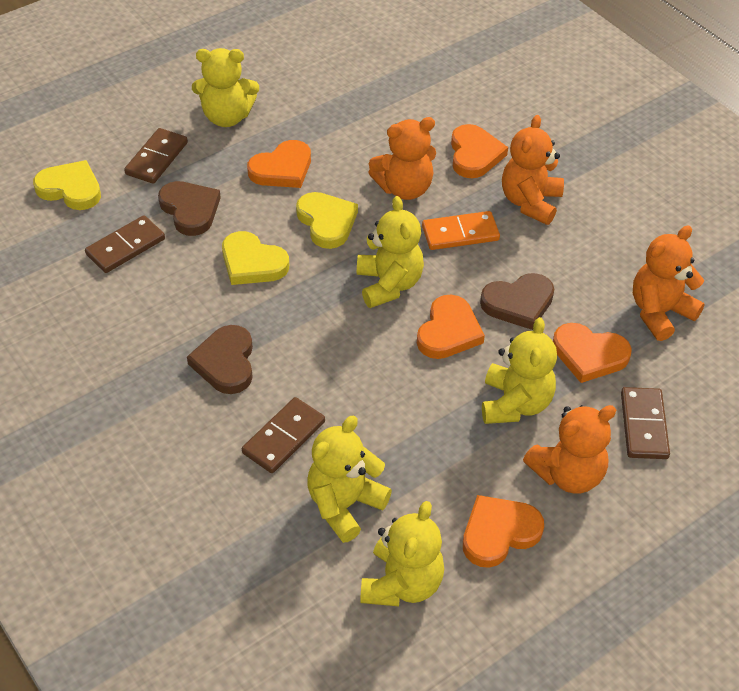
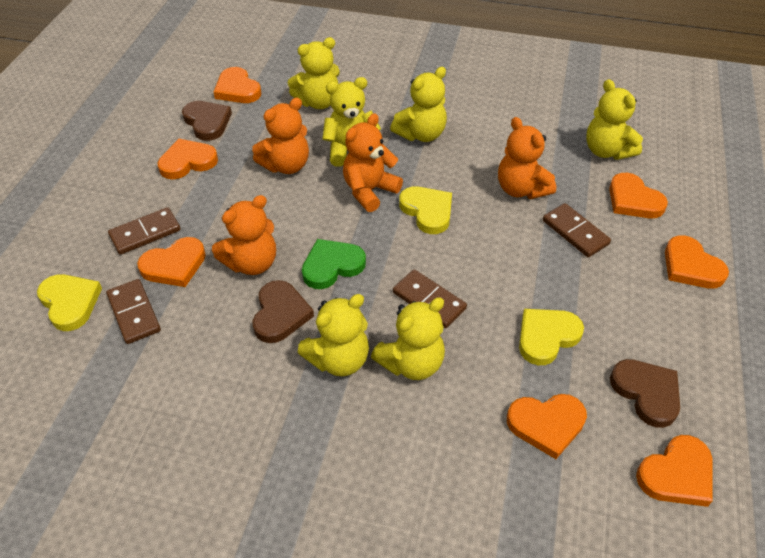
green heart: 0 -> 1
orange domino: 1 -> 0
orange heart: 5 -> 7
yellow teddy bear: 5 -> 6

